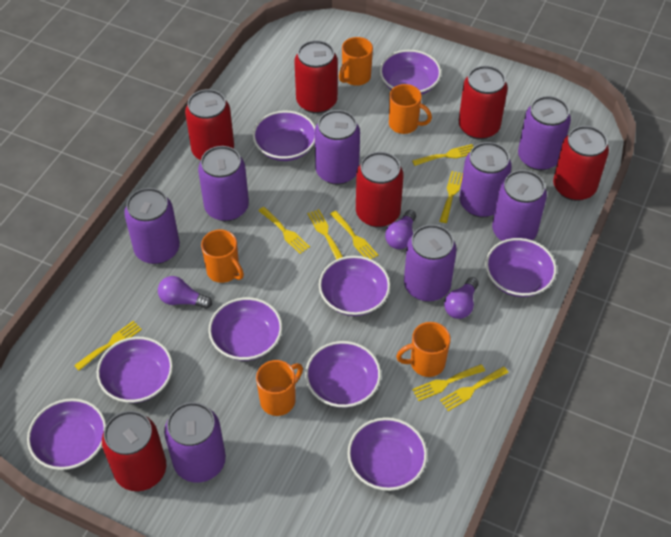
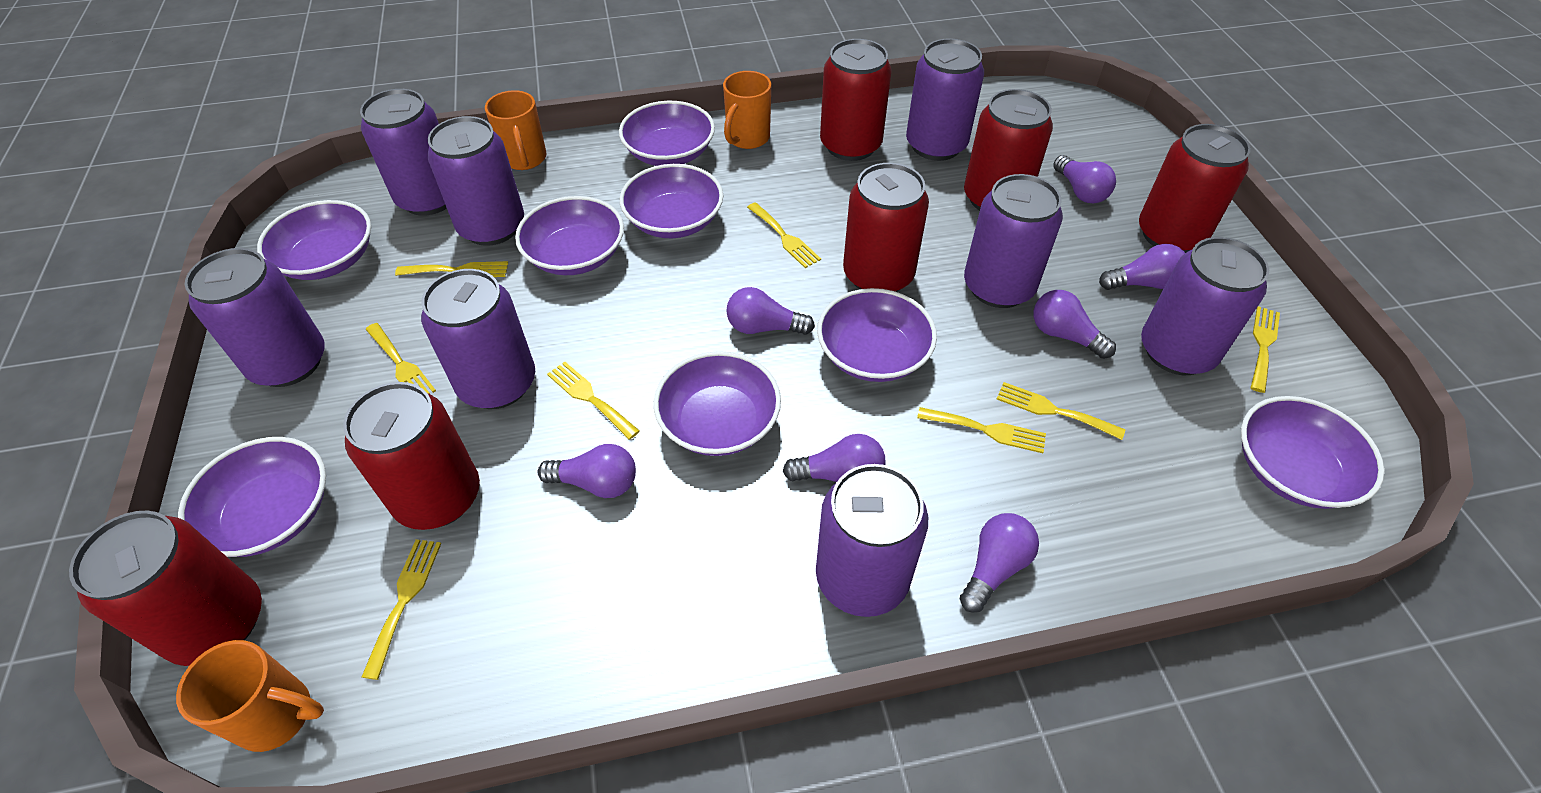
orange mug: 5 -> 3
purple bowl: 9 -> 8
purple light bulb: 3 -> 7

